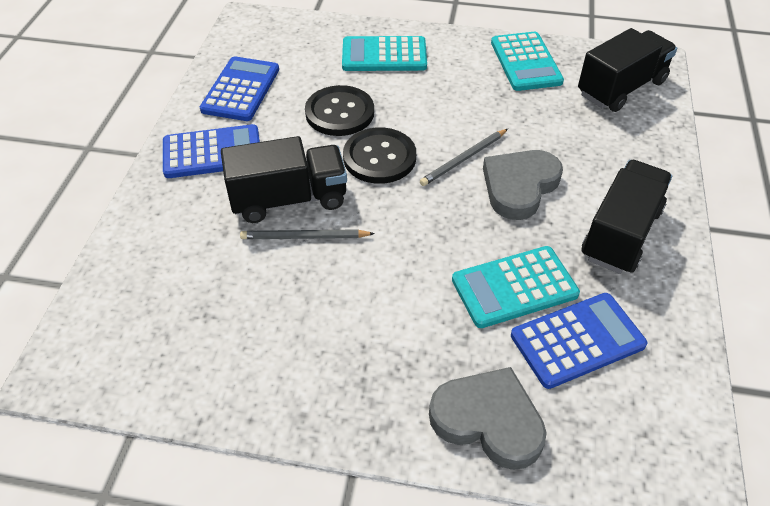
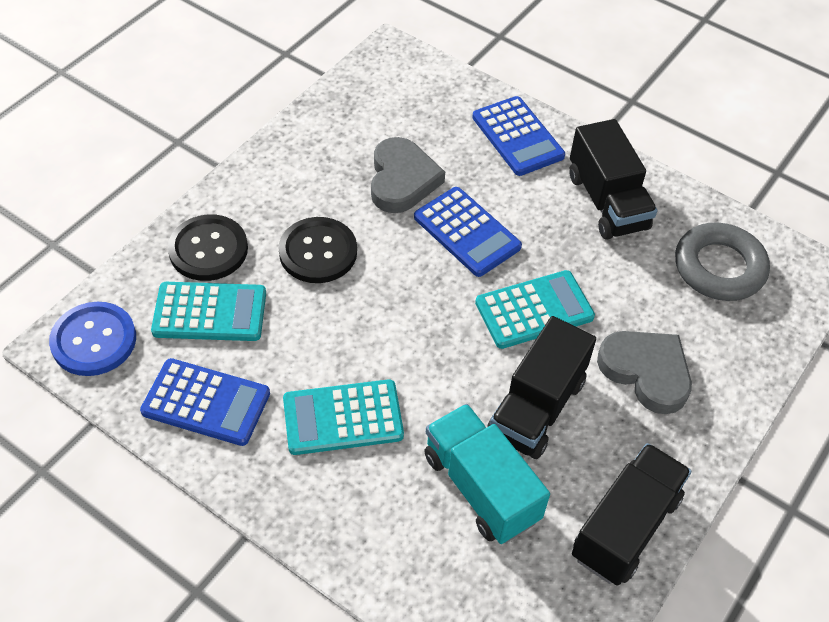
blue button: 0 -> 1
grey pencil: 2 -> 0
grey ring: 0 -> 1
turquoise truck: 0 -> 1

